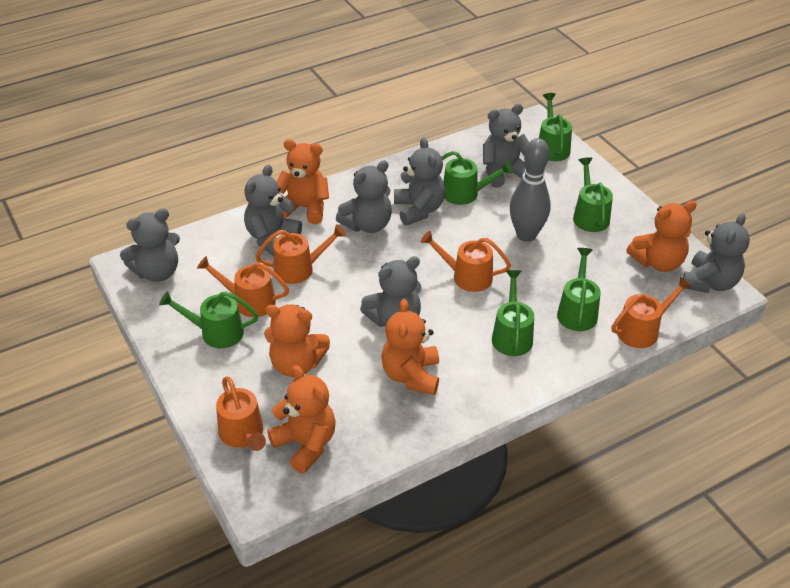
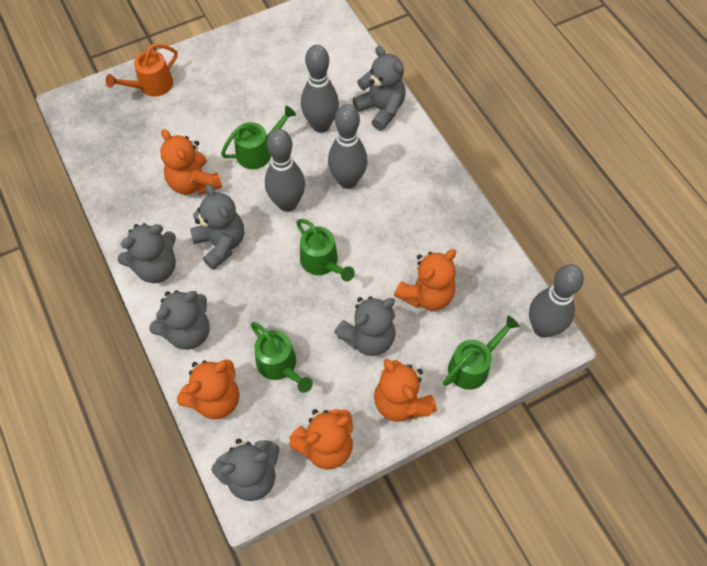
green watering can: 6 -> 4
grey bowling pin: 1 -> 4
grey teddy bear: 7 -> 6
orange watering can: 5 -> 1

